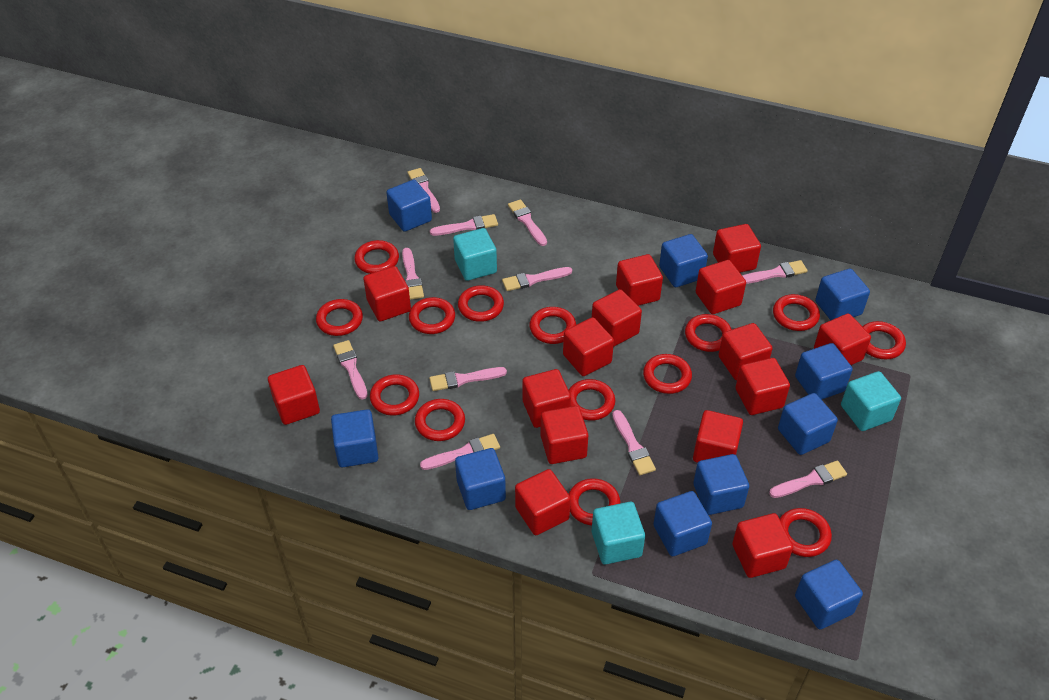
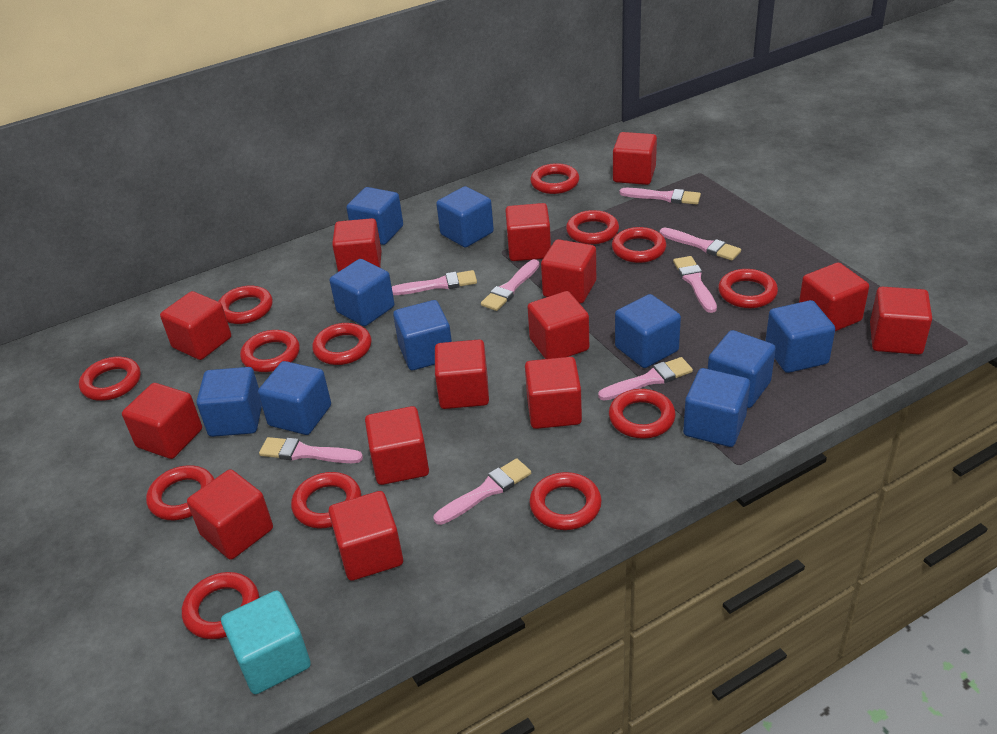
pink brush: 11 -> 8
red cube: 15 -> 14
red ring: 14 -> 13
turquoise cube: 3 -> 1

